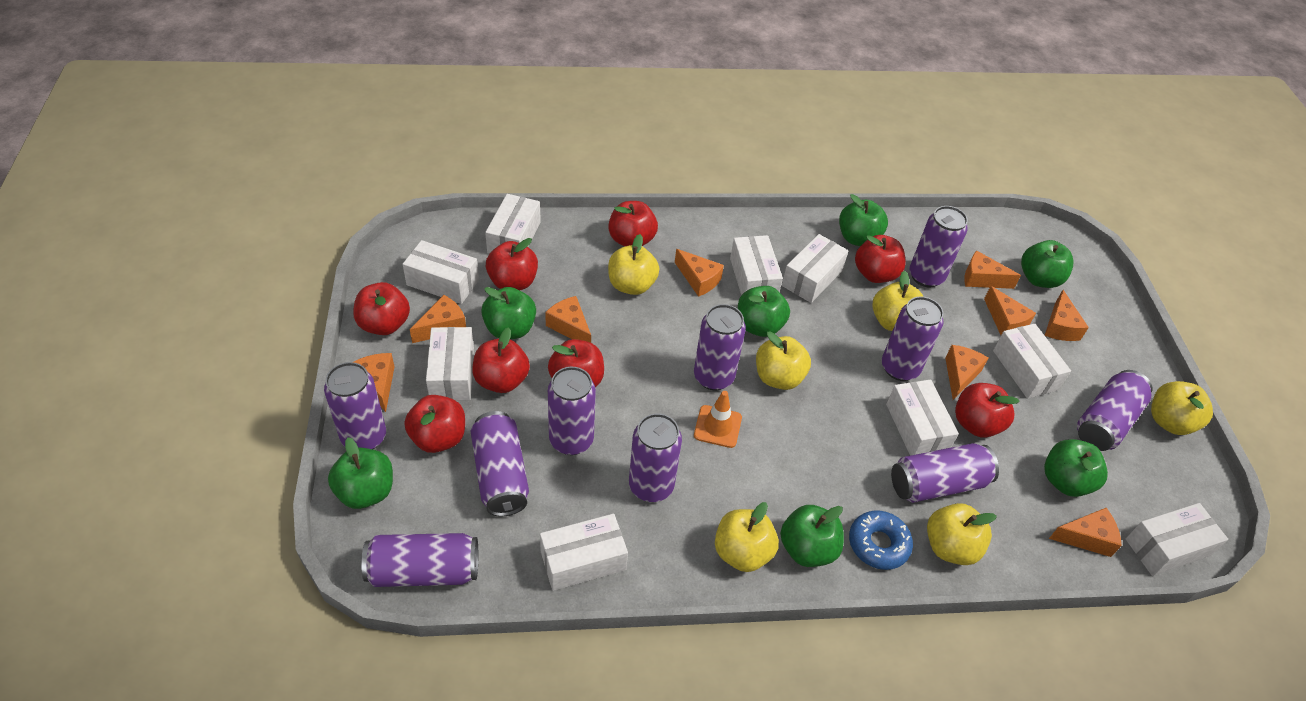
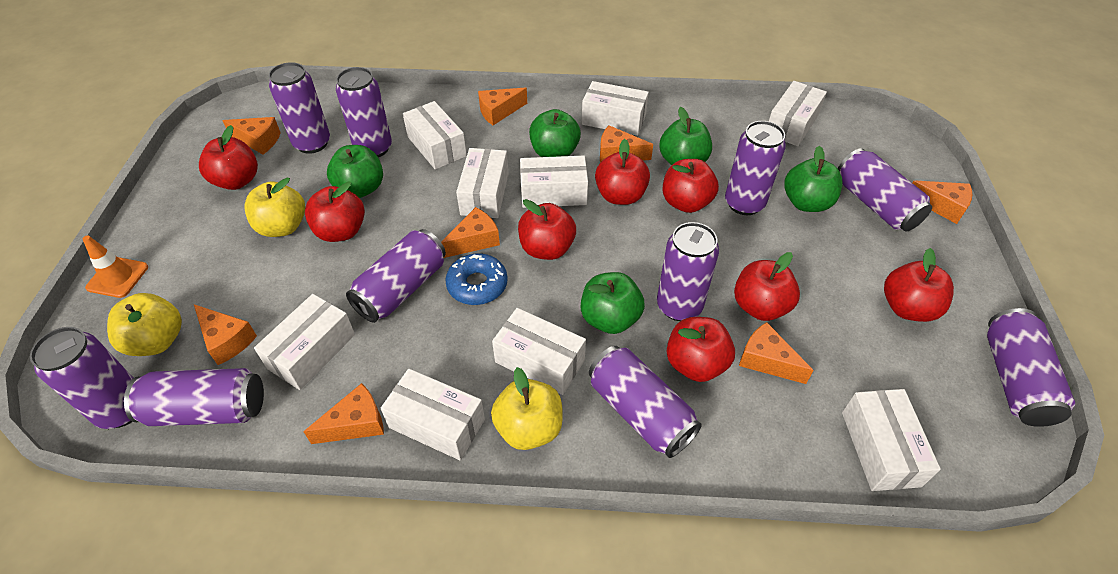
green apple: 7 -> 5
orange cheese: 9 -> 8
yellow apple: 6 -> 3

